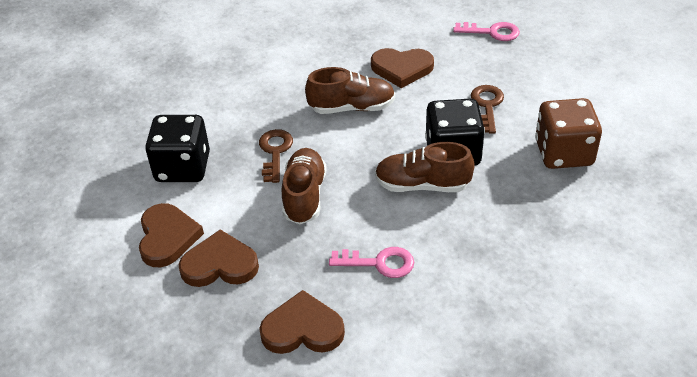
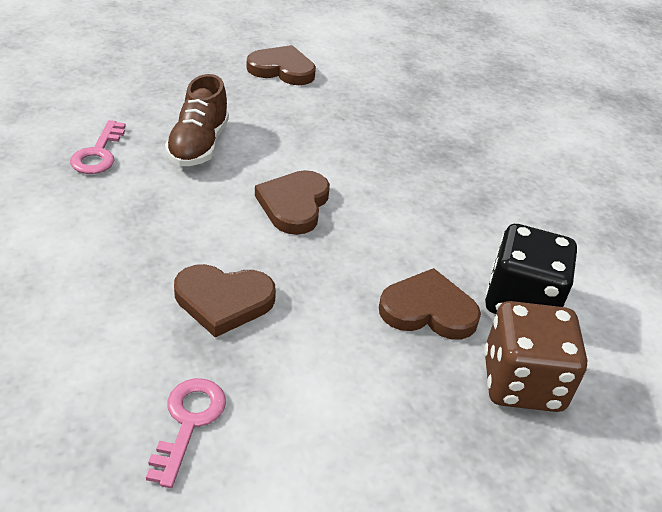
black dice: 2 -> 1
brown key: 2 -> 0
brown shoe: 3 -> 1

